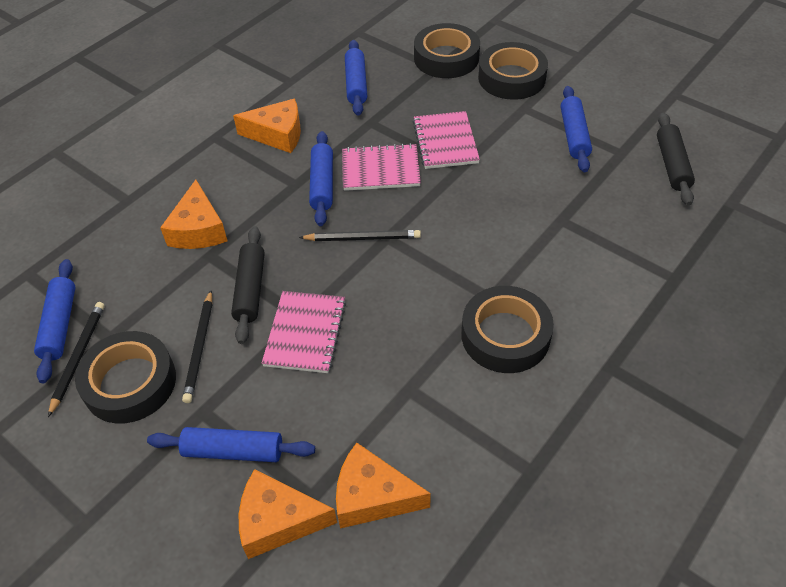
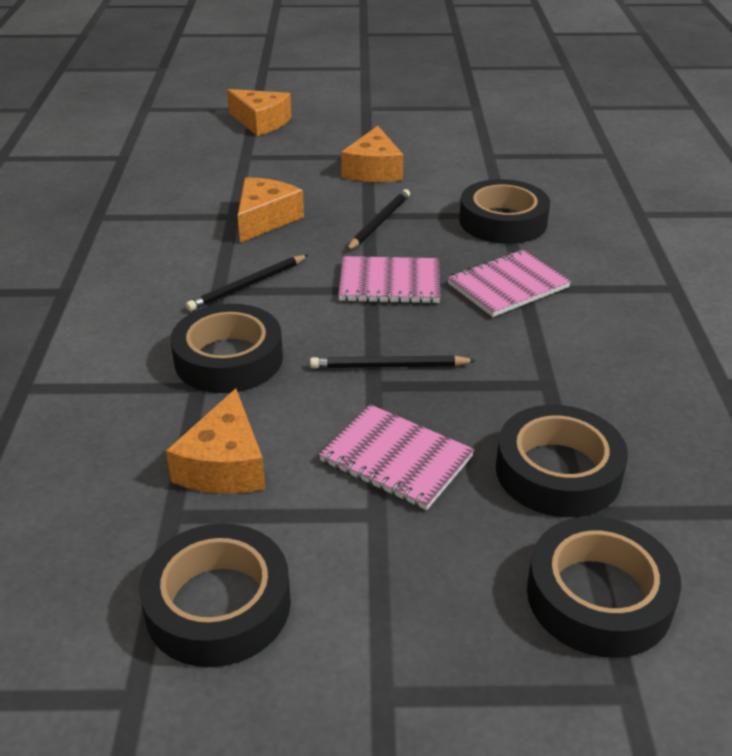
black rolling pin: 2 -> 0
black tape: 4 -> 5
blue rolling pin: 5 -> 0

